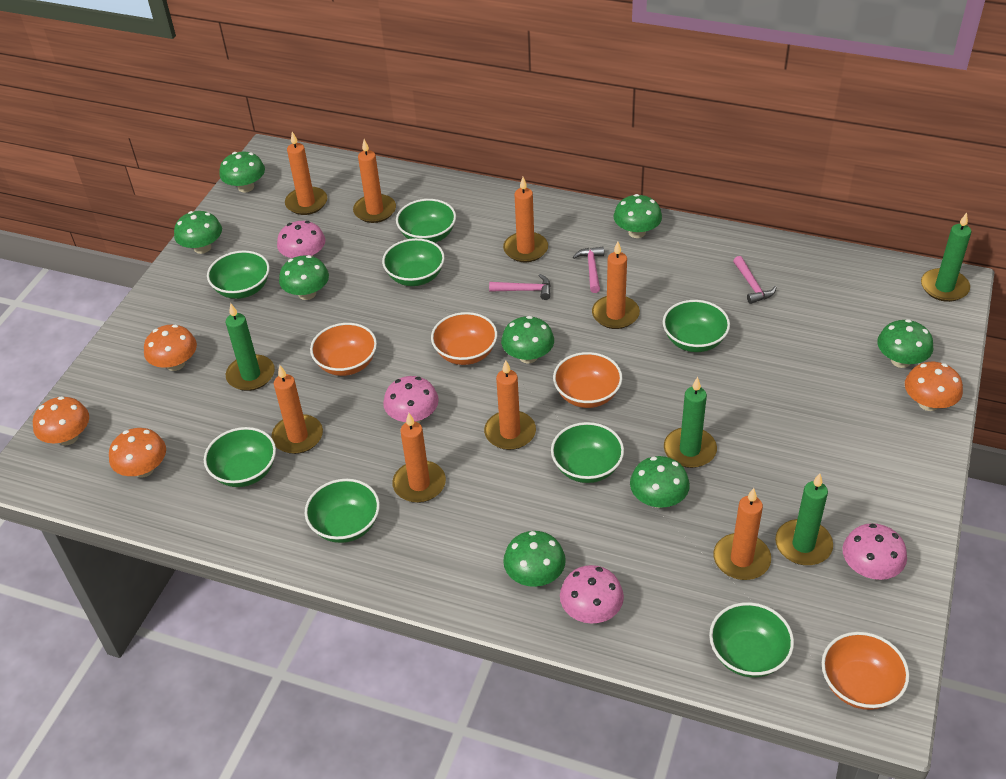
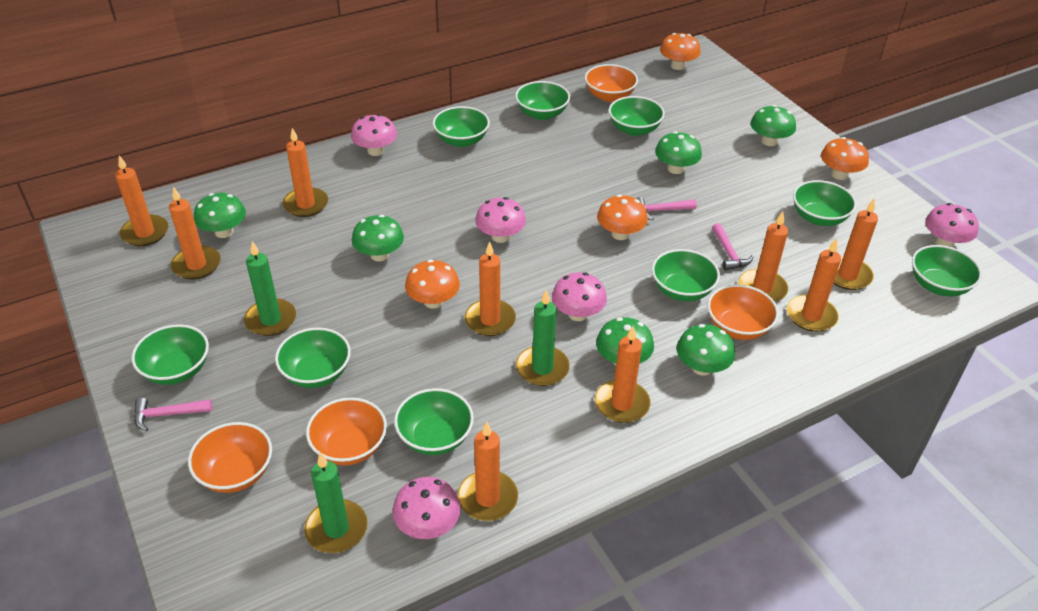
green bowl: 8 -> 9
green candle: 4 -> 3
green mushroom: 8 -> 6
orange candle: 8 -> 9
pink mushroom: 4 -> 5

